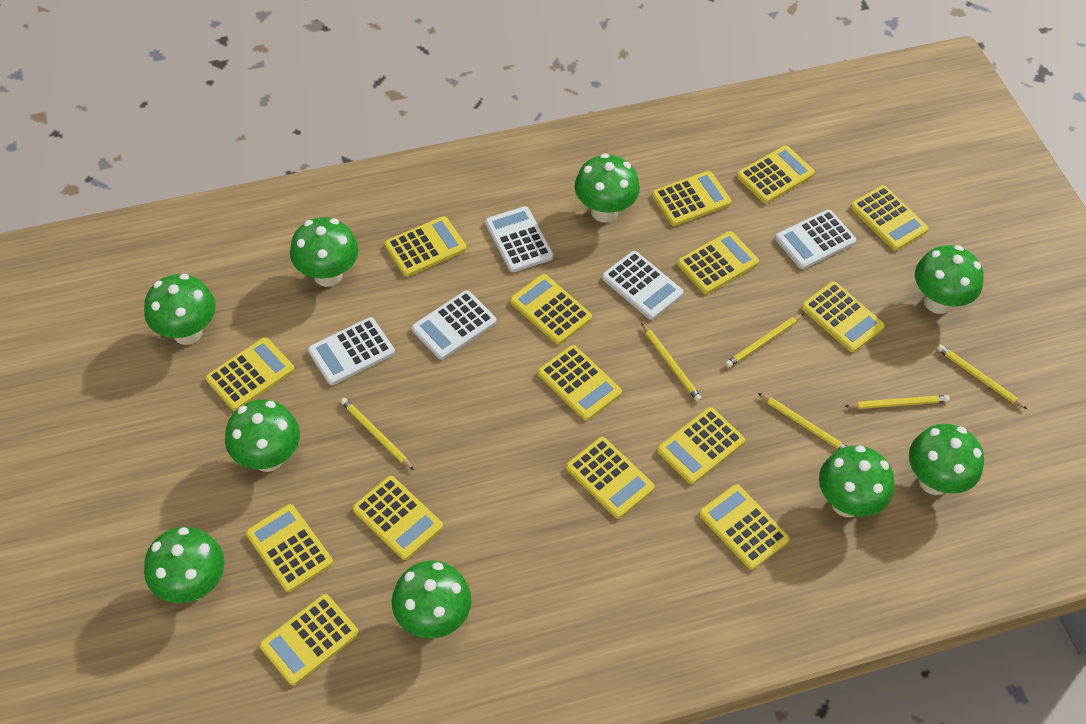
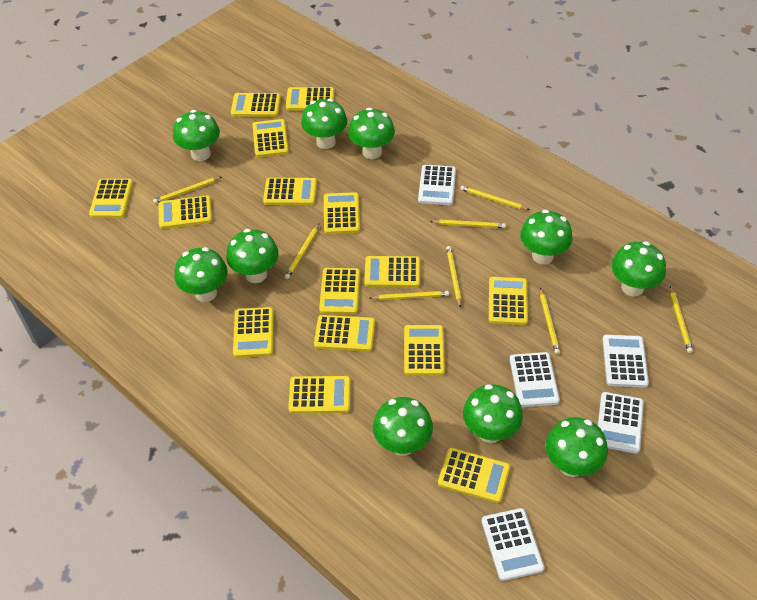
green mushroom: 9 -> 10
yellow pencil: 6 -> 8

